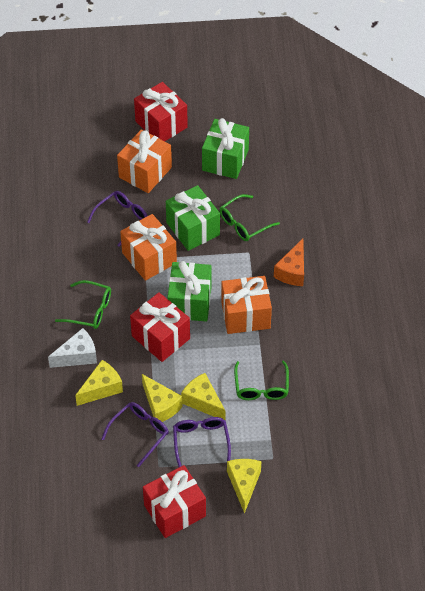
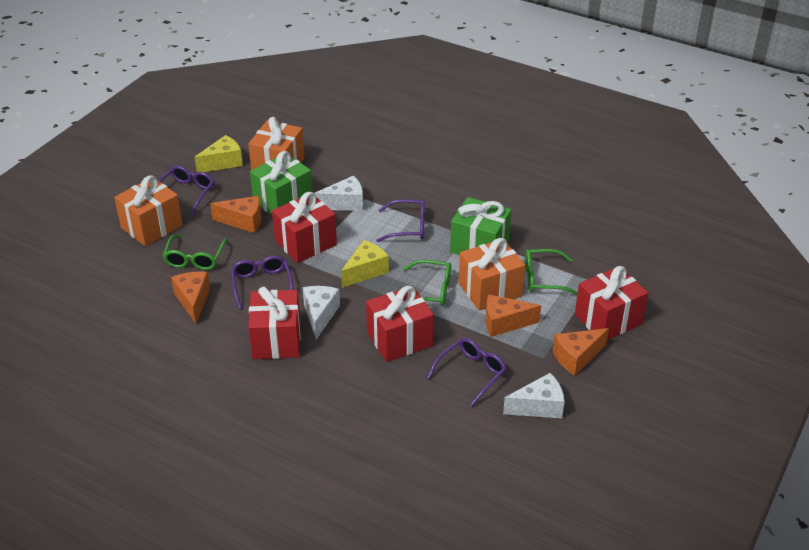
green gift: 3 -> 2
orange cheese: 1 -> 4
purple glasses: 3 -> 4
red gift: 3 -> 4
white cheese: 1 -> 3
yellow cheese: 4 -> 2

